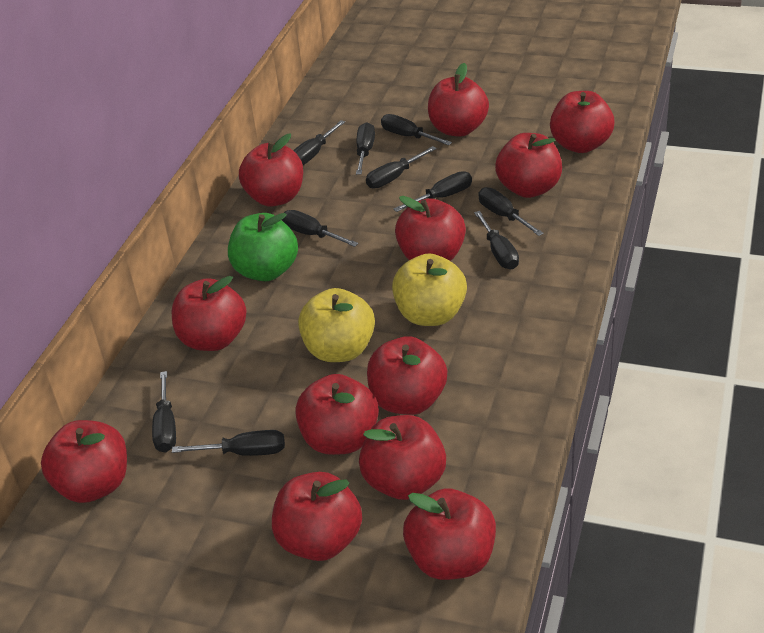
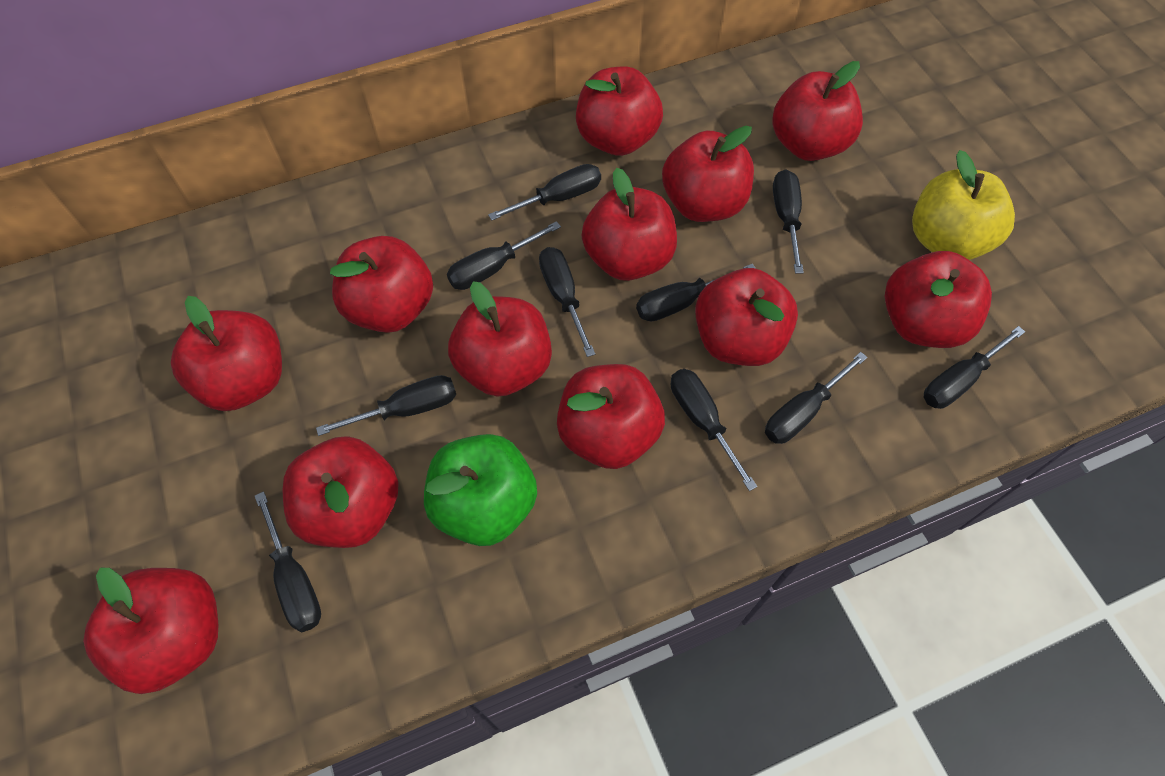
yellow apple: 2 -> 1

